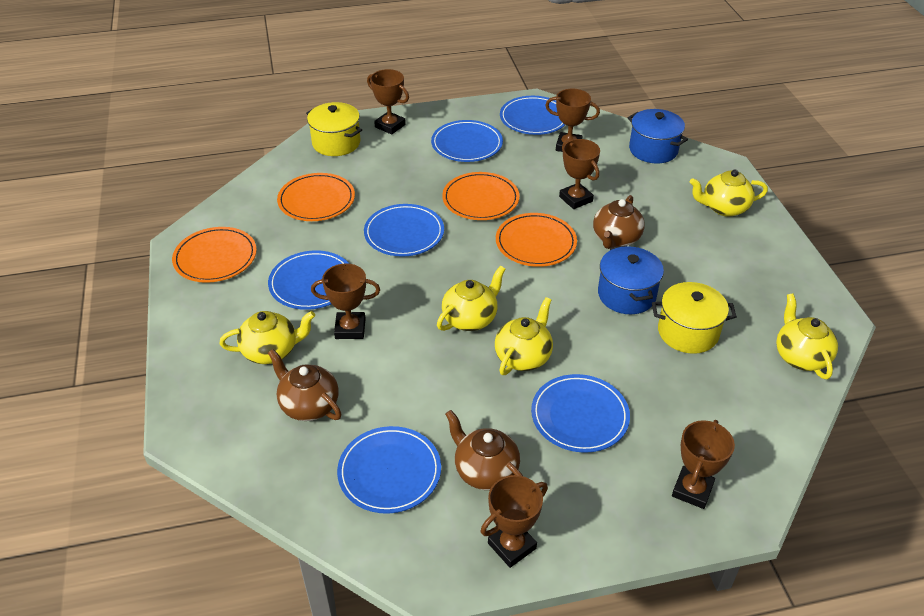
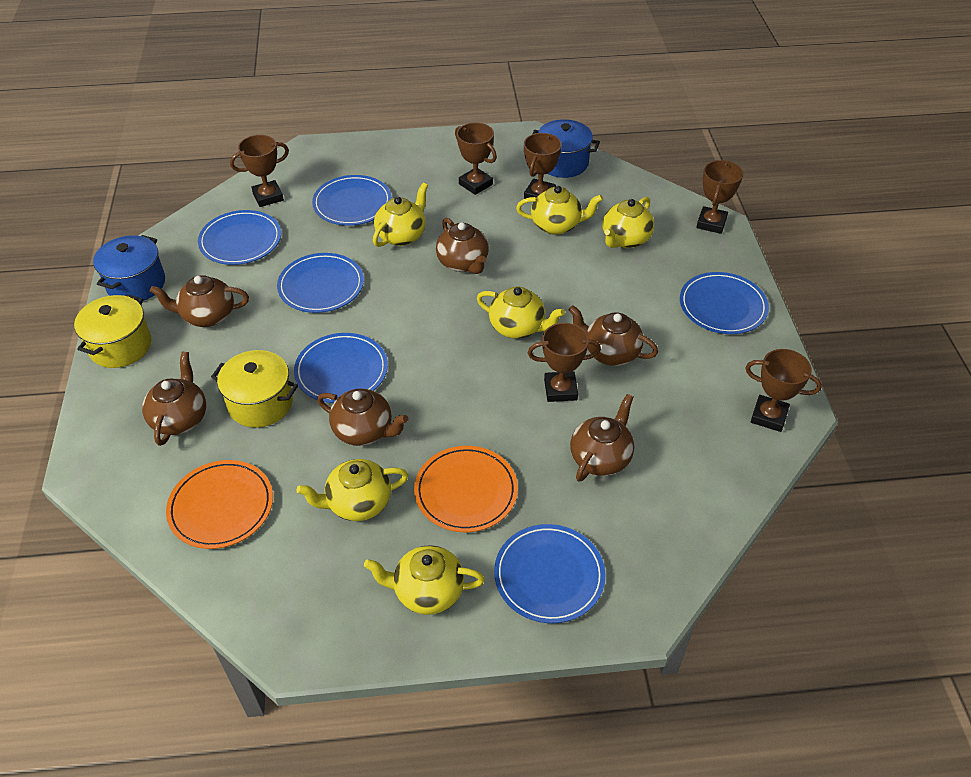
brown teapot: 3 -> 6
orange plate: 4 -> 2
yellow teapot: 5 -> 6

